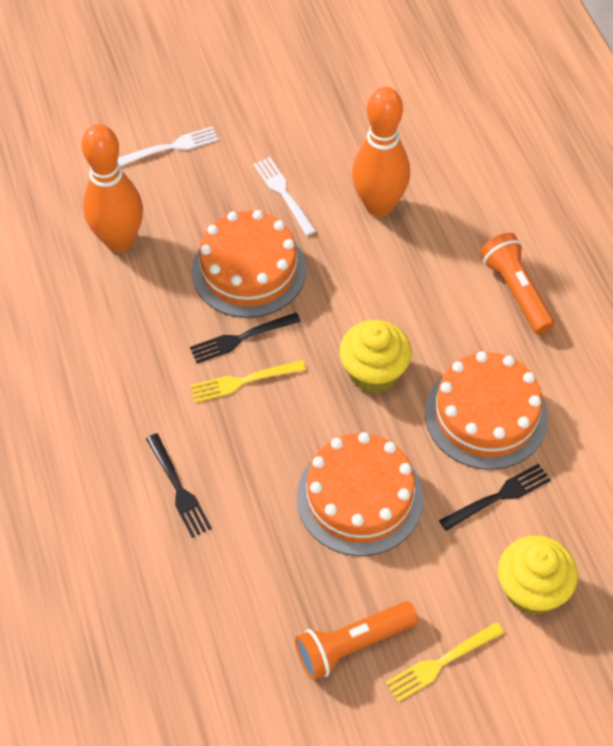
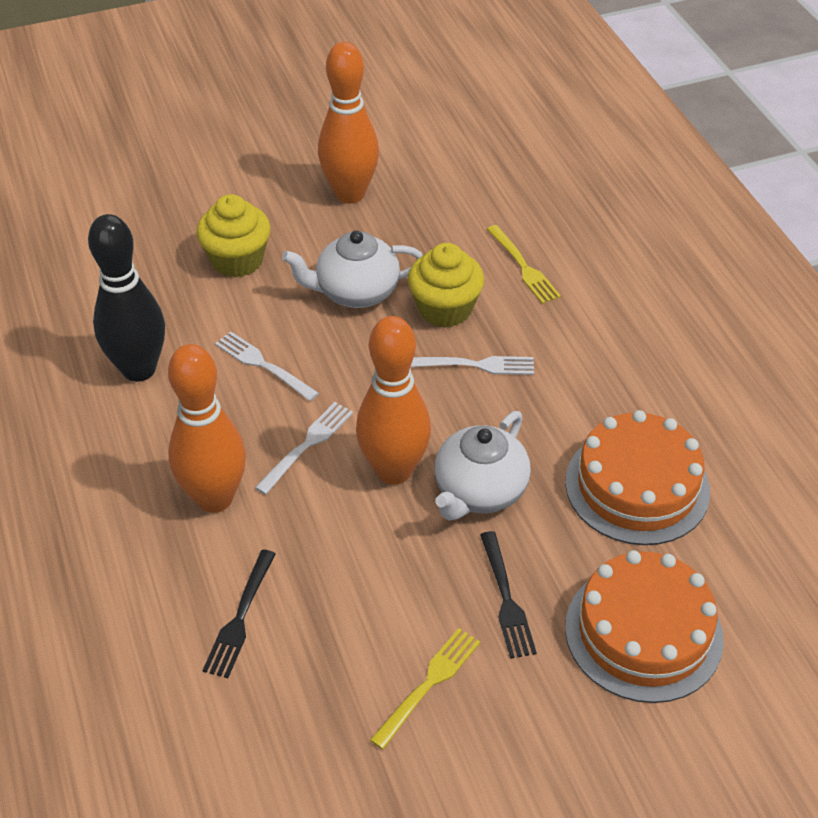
black bowling pin: 0 -> 1
black fork: 3 -> 2
orange bowling pin: 2 -> 3
orange cake: 3 -> 2
orange flashlight: 2 -> 0
white fork: 2 -> 3
white teapot: 0 -> 2

